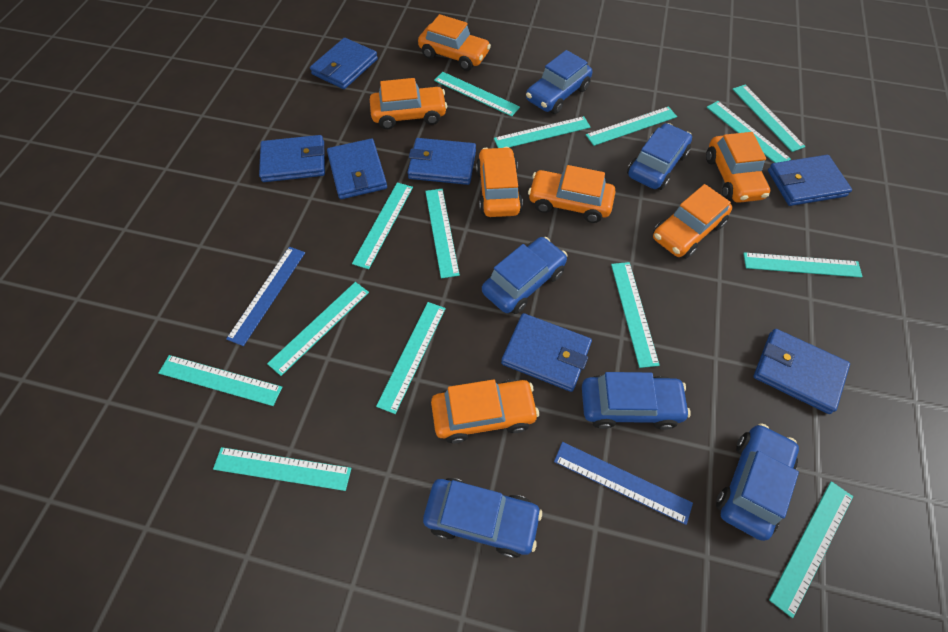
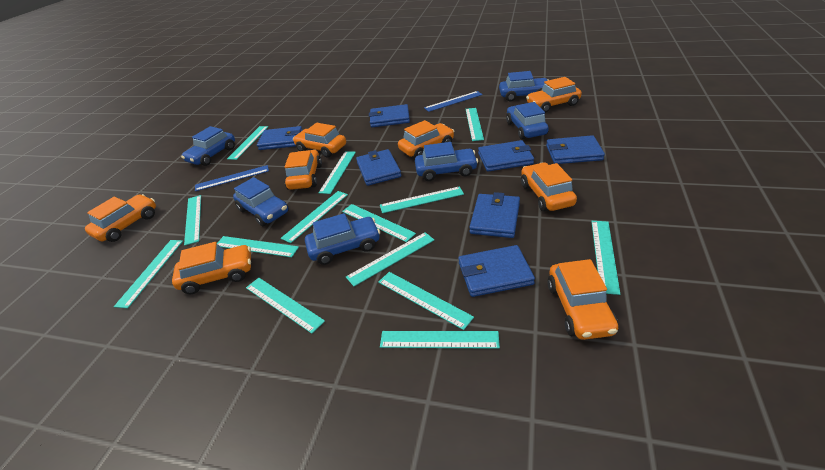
orange car: 7 -> 8

